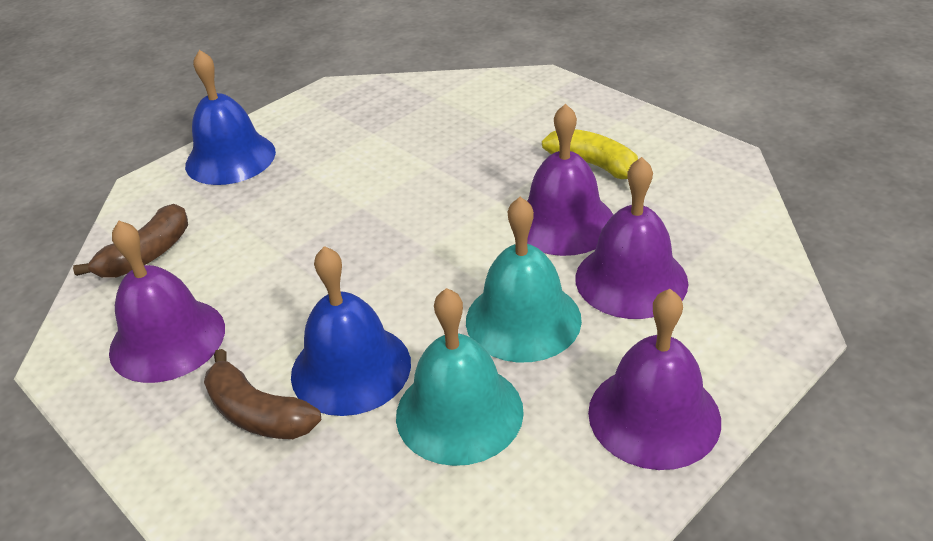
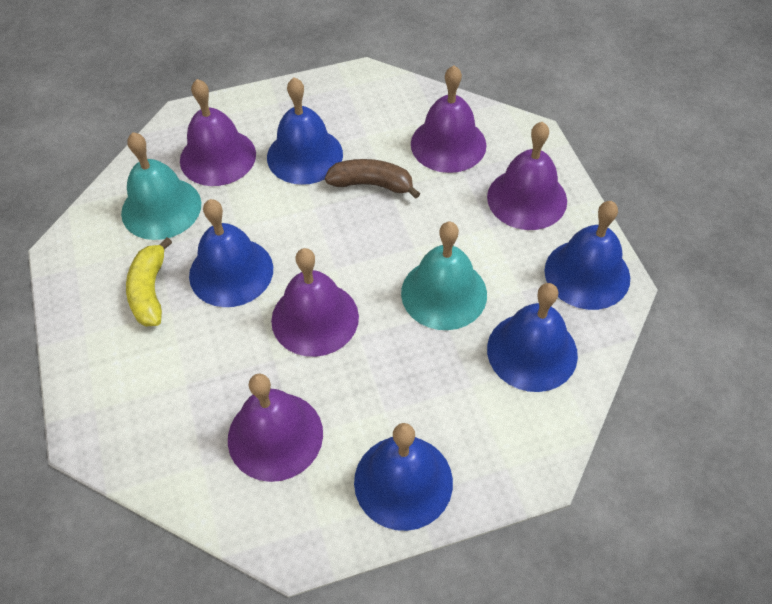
blue bell: 2 -> 5
brown banana: 2 -> 1
purple bell: 4 -> 5

